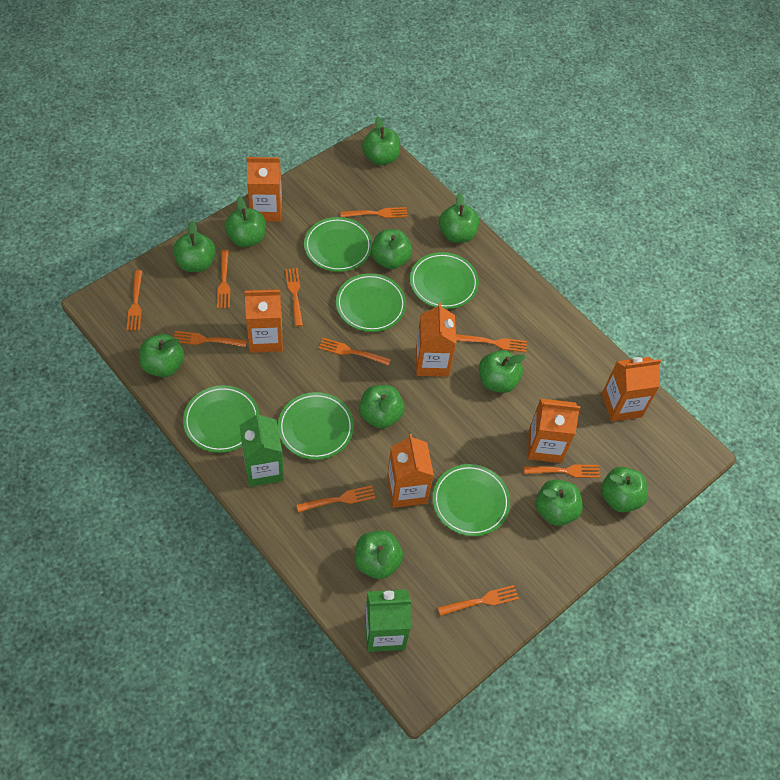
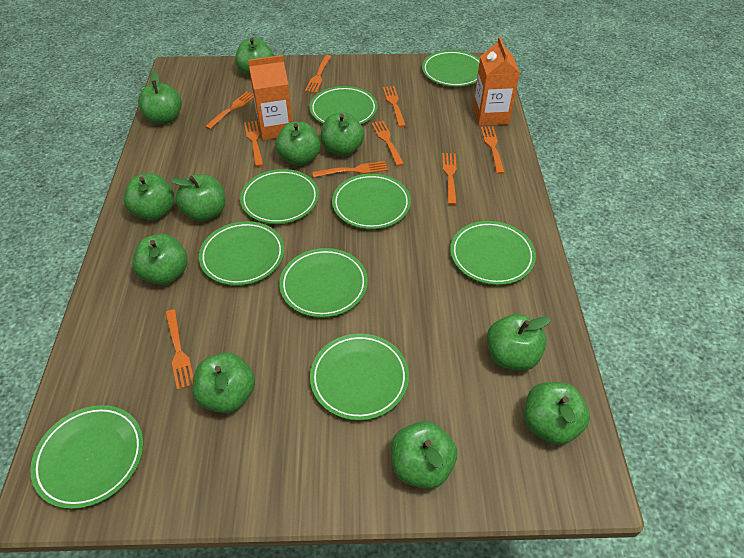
green carton: 2 -> 0
green plate: 6 -> 9
orange carton: 6 -> 2
orange fork: 10 -> 9

